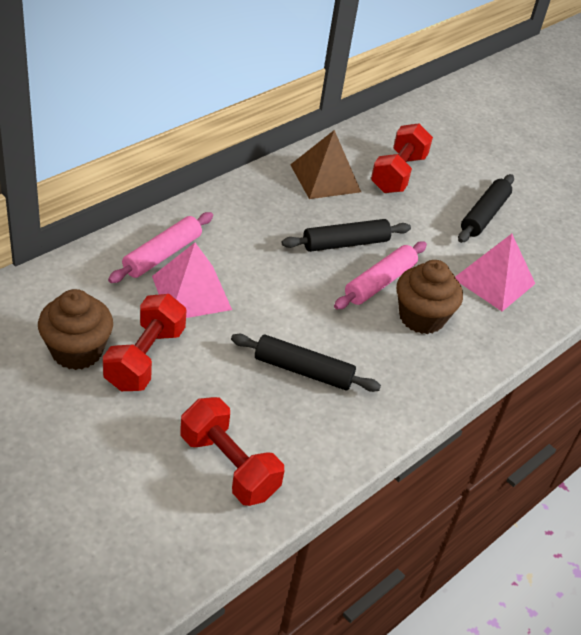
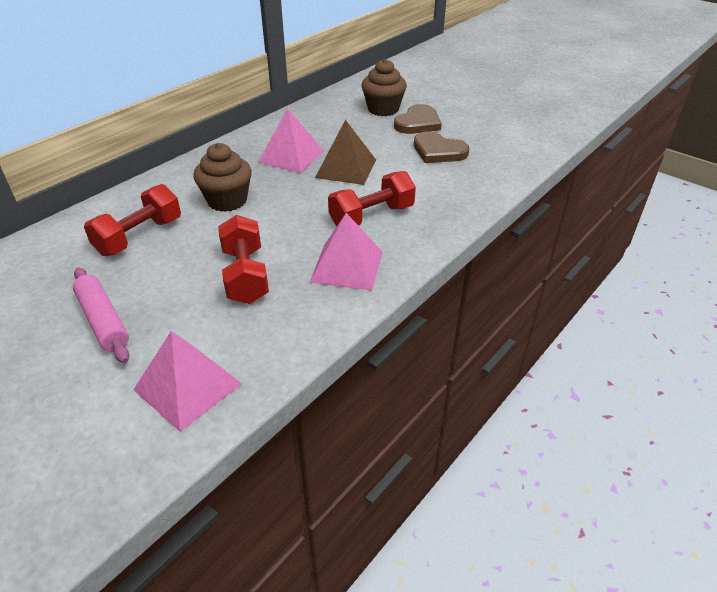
black rolling pin: 3 -> 0
brown heart: 0 -> 2
pink pyramid: 2 -> 3
pink rolling pin: 2 -> 1

